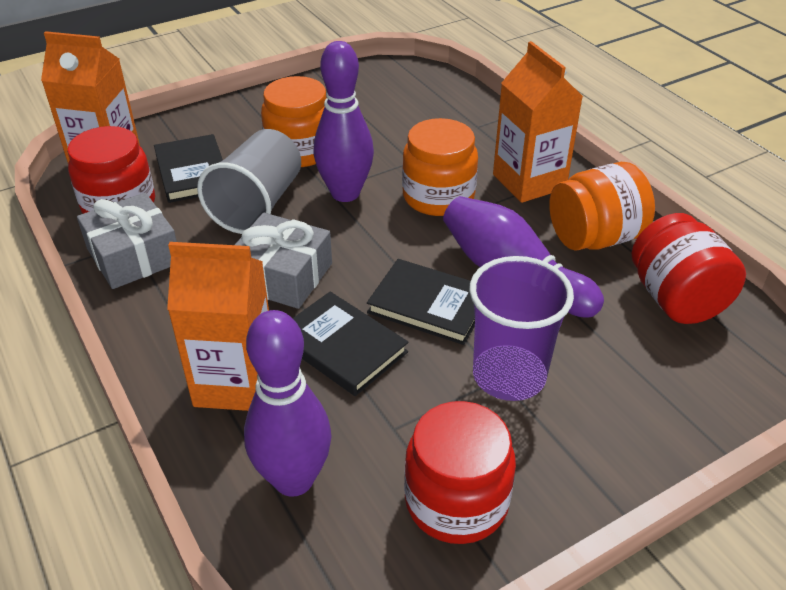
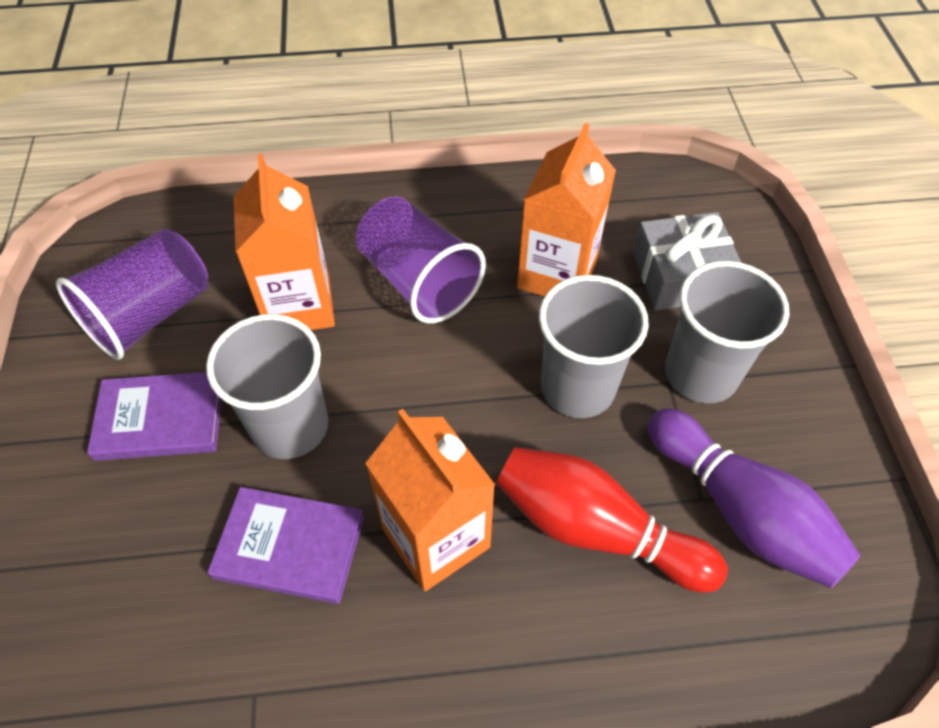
black book: 3 -> 0
grey cup: 1 -> 3
grey gift: 2 -> 1
orange jar: 3 -> 0
purple book: 0 -> 2
purple bowling pin: 3 -> 1
purple cup: 1 -> 2
red bowling pin: 0 -> 1
red jar: 3 -> 0

